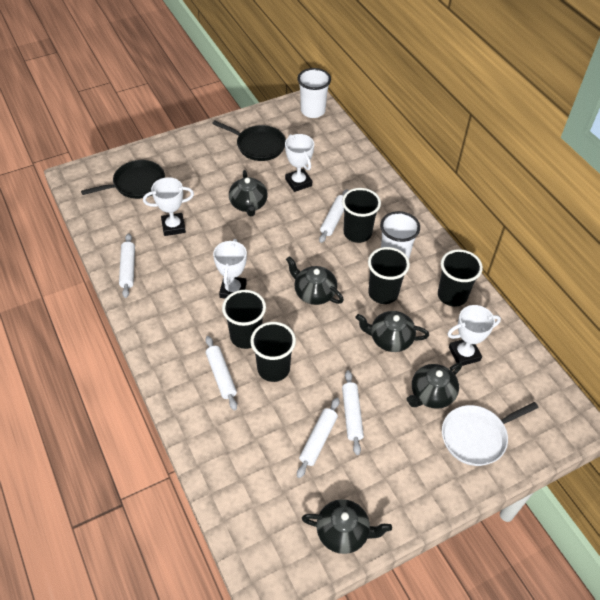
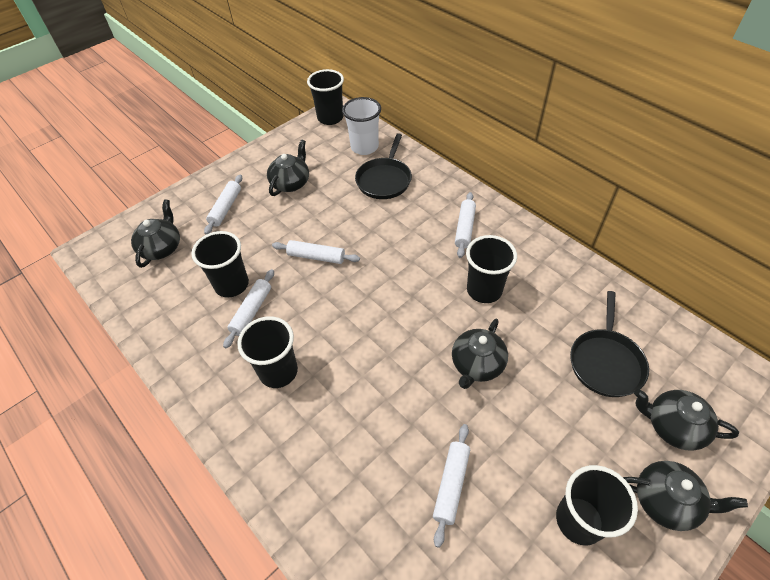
white cup: 2 -> 1
white pan: 1 -> 0
white trophy: 4 -> 0

